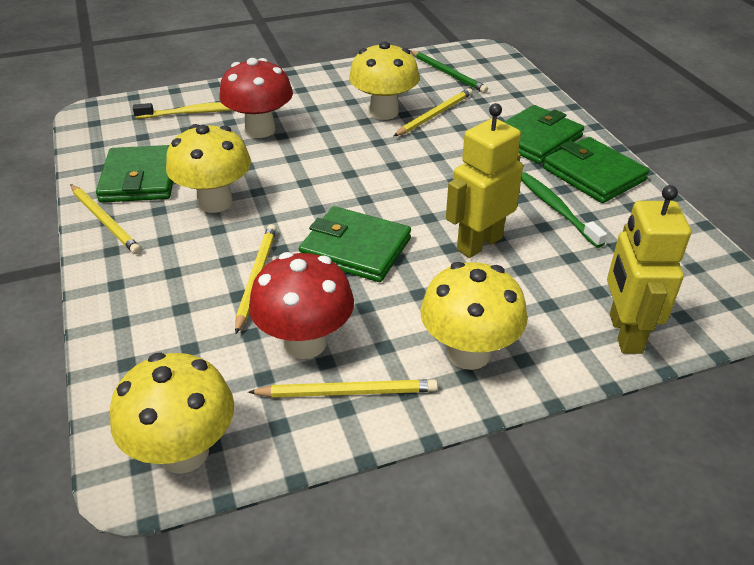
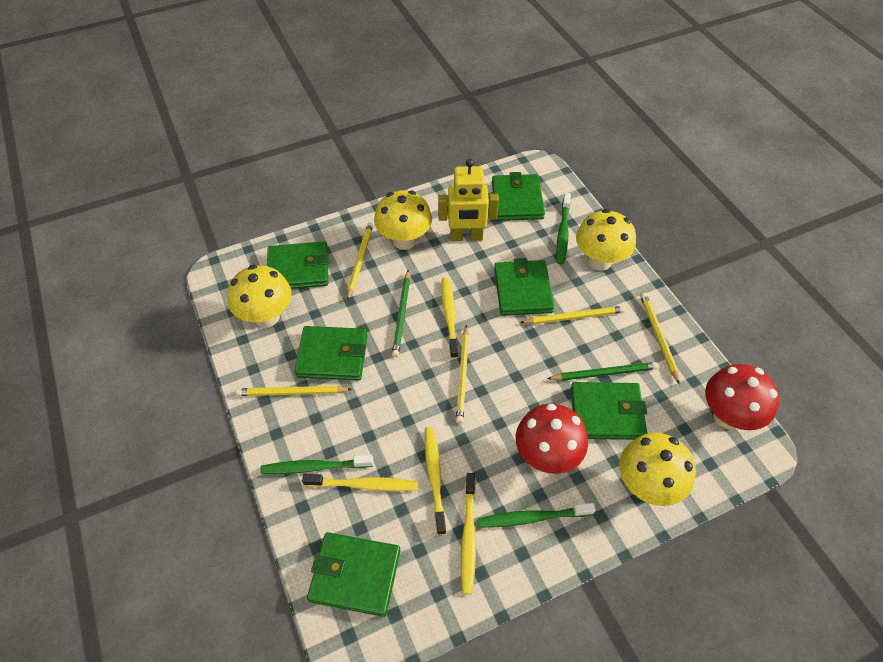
green pencil: 1 -> 2
green toothbrush: 1 -> 3
green wallet: 4 -> 6
yellow pencil: 4 -> 5
yellow robot: 2 -> 1
yellow toothbrush: 1 -> 4

